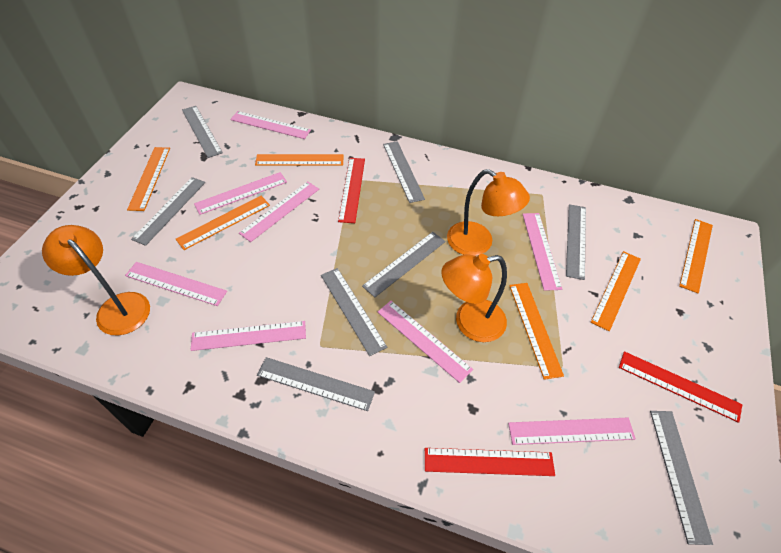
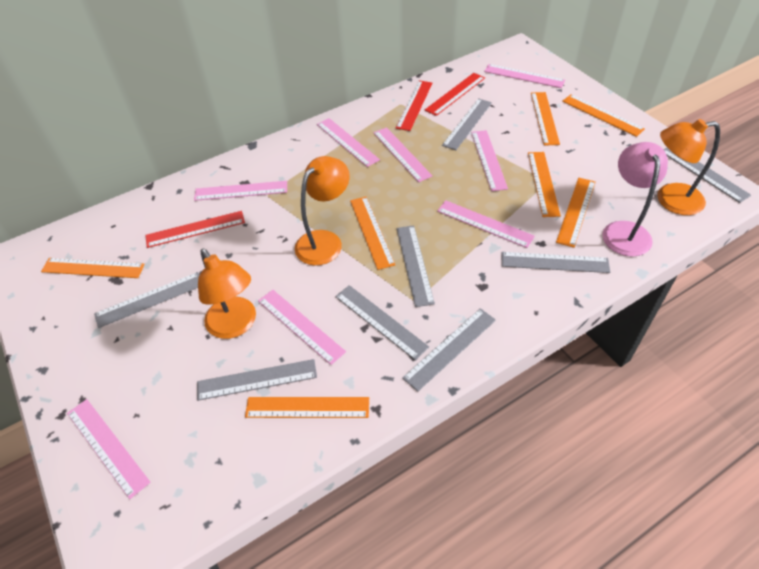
orange ruler: 6 -> 7
pink lamp: 0 -> 1

